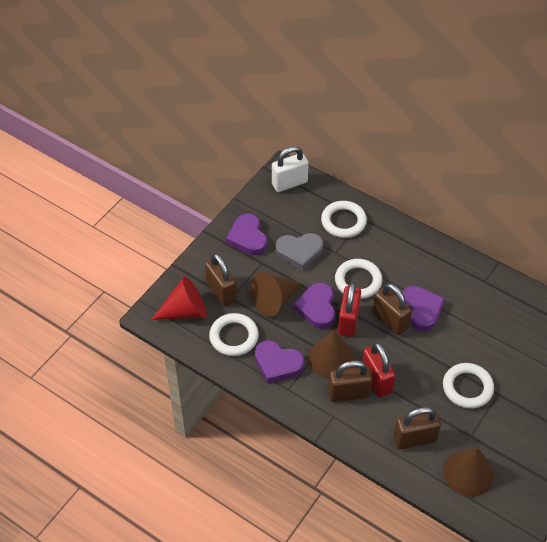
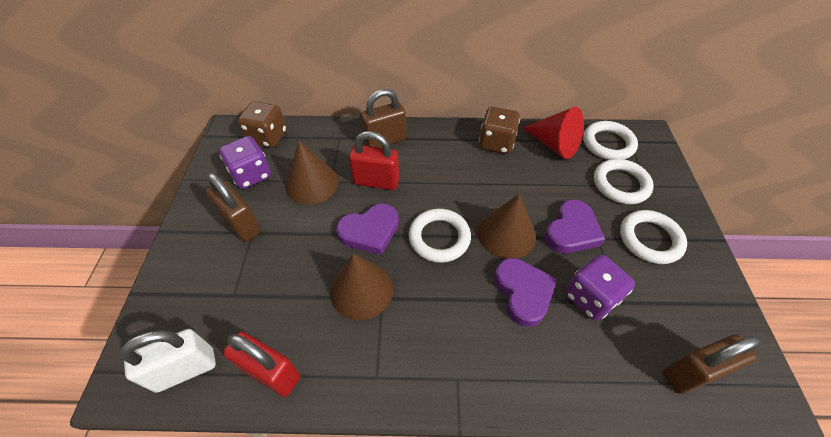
brown dice: 0 -> 2
brown padlock: 4 -> 3
grey heart: 1 -> 0
purple dice: 0 -> 2
purple heart: 4 -> 3

